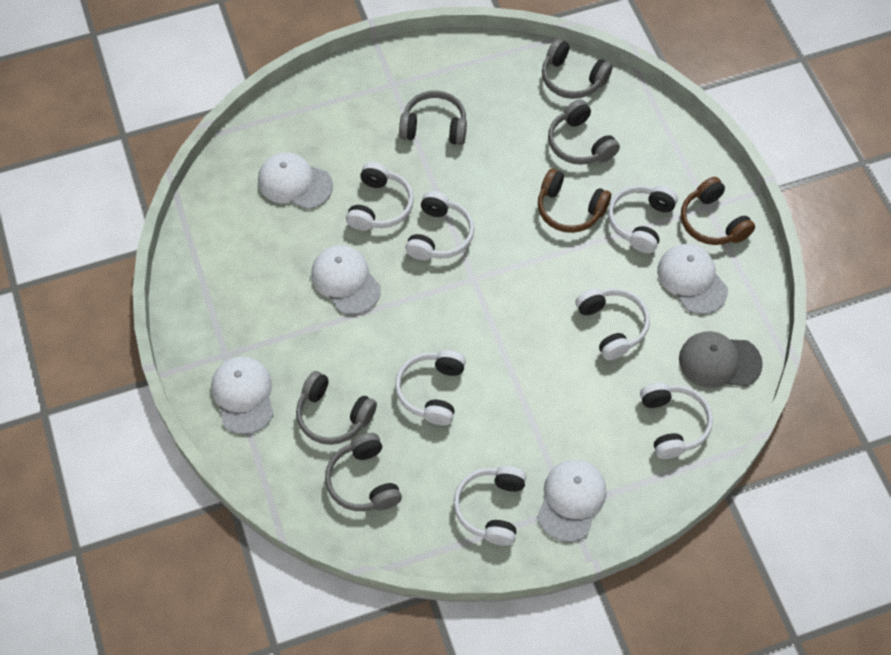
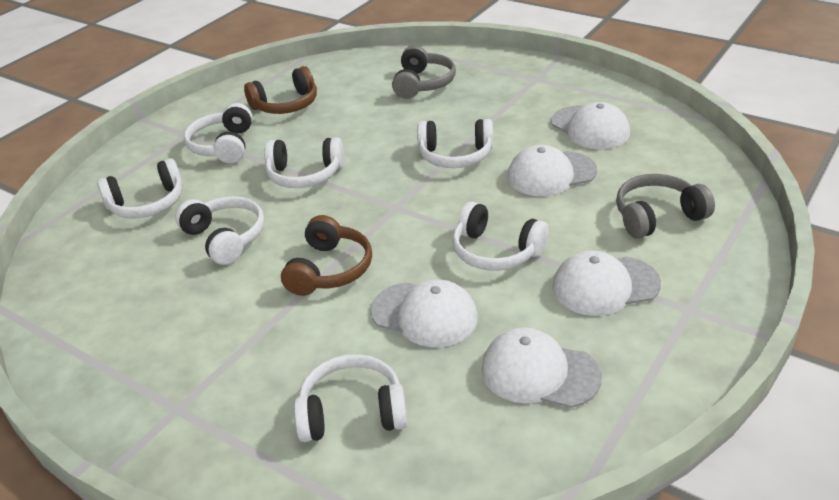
grey cap: 1 -> 0
grey headphones: 5 -> 2

